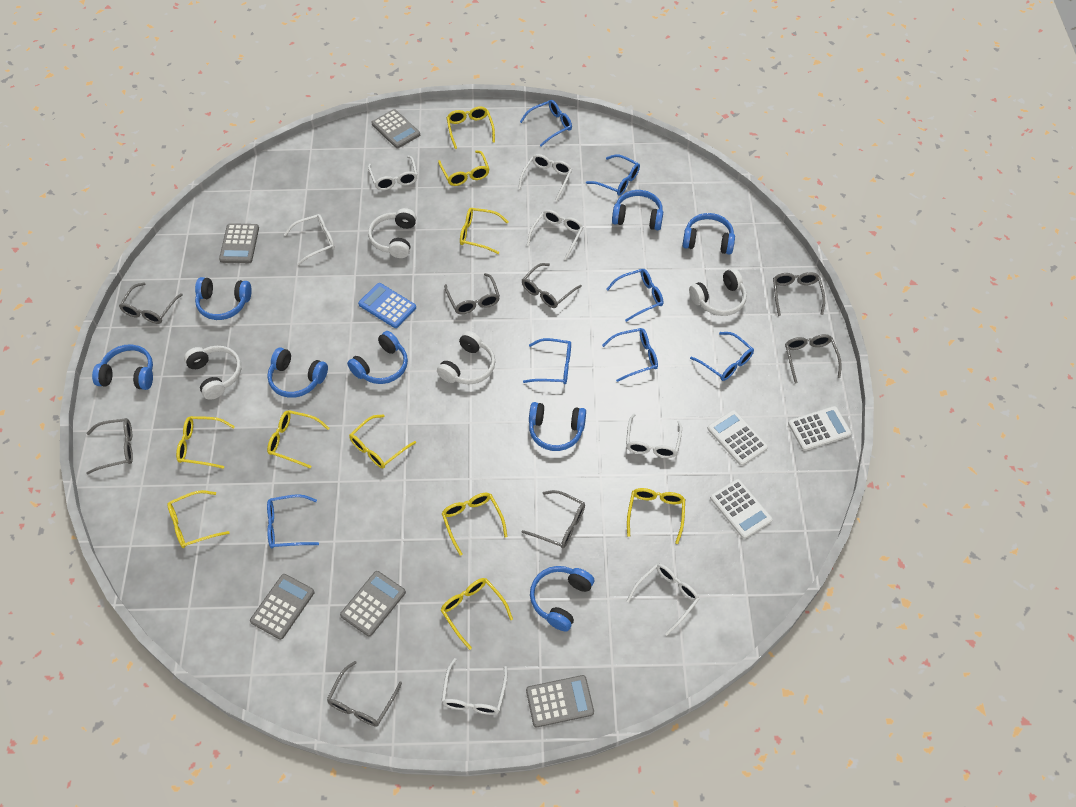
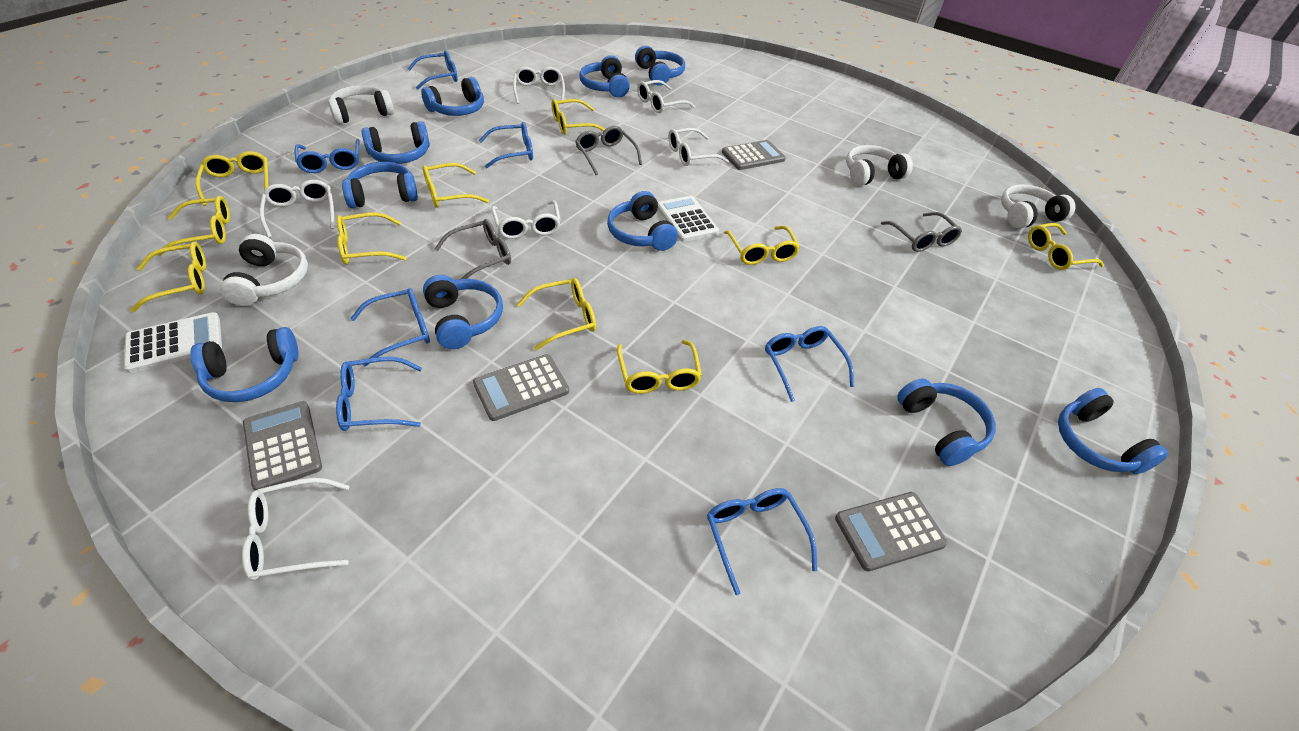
blue calculator: 1 -> 0
blue headphones: 8 -> 10
grey calculator: 5 -> 4
grey glasses: 8 -> 3
white calculator: 3 -> 2
white glasses: 7 -> 6

